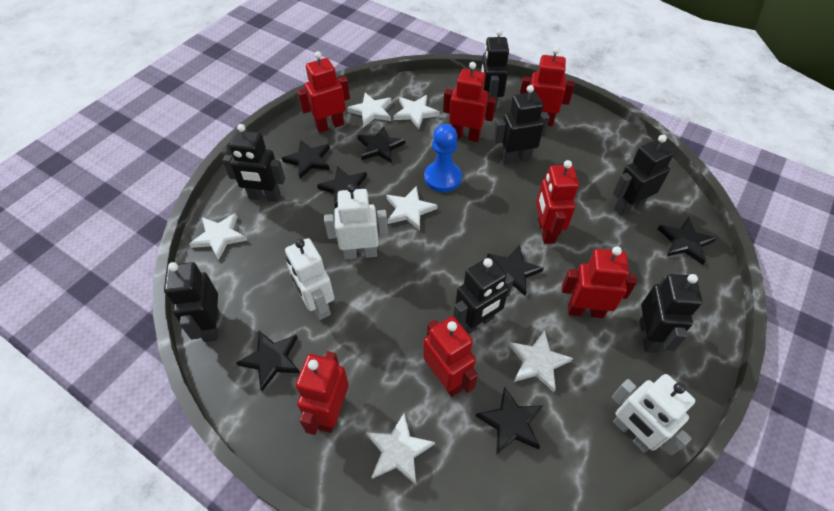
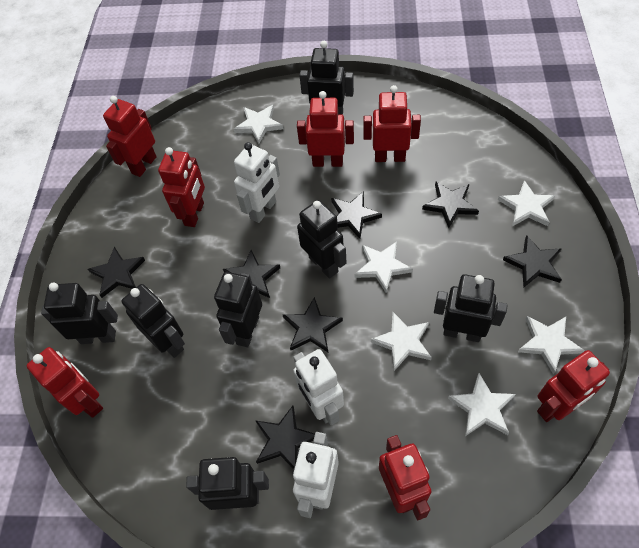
blue pawn: 1 -> 0

